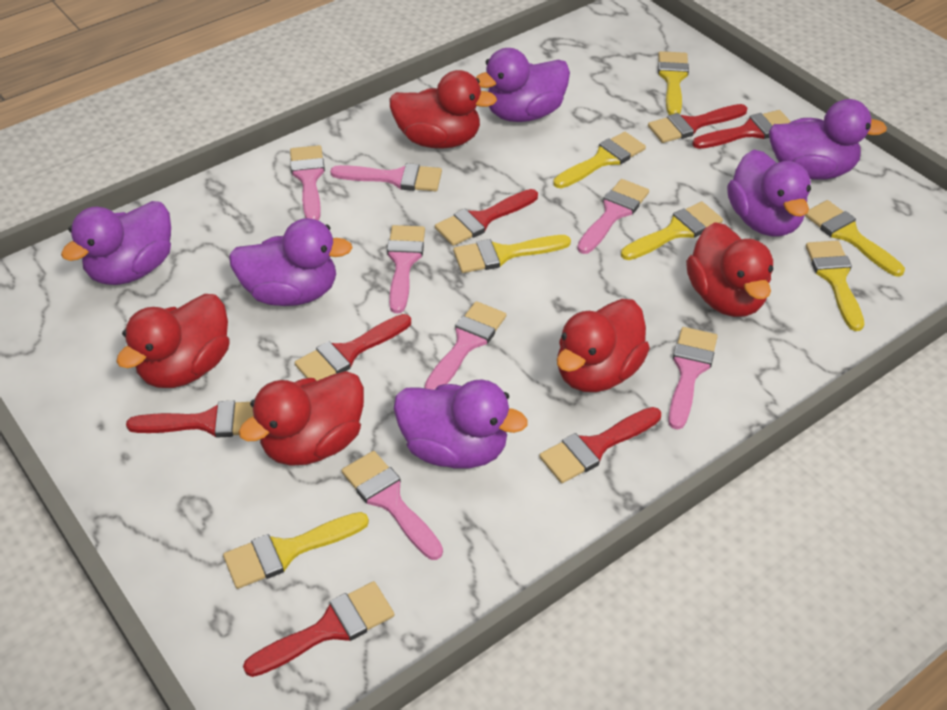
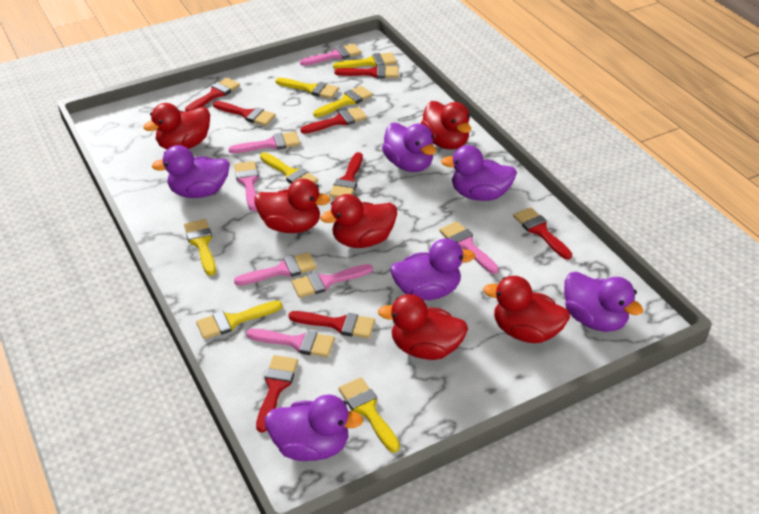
red brush: 7 -> 8
red duck: 5 -> 6

